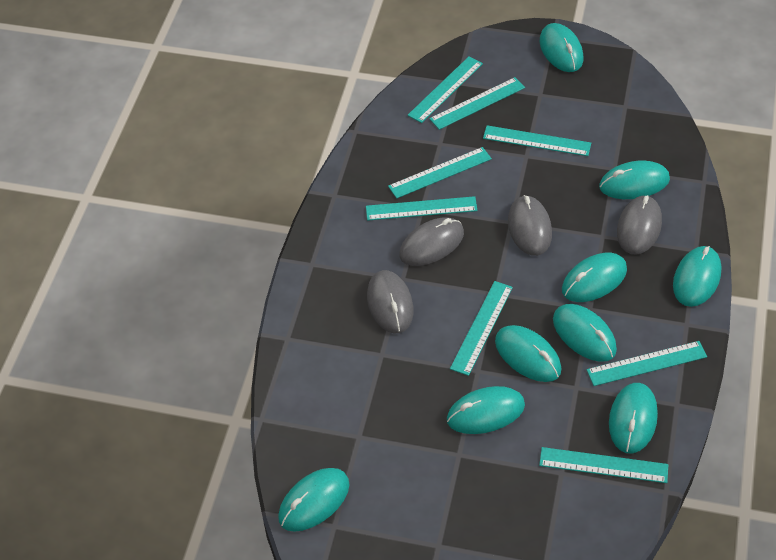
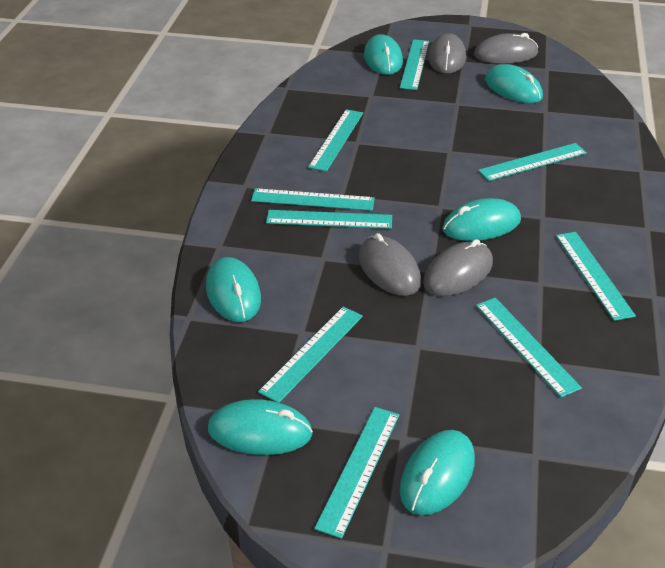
turquoise mouse: 9 -> 6
turquoise ruler: 8 -> 9

